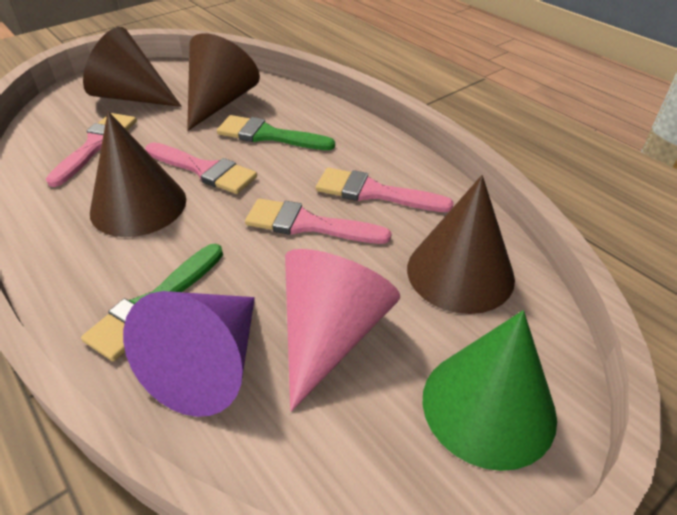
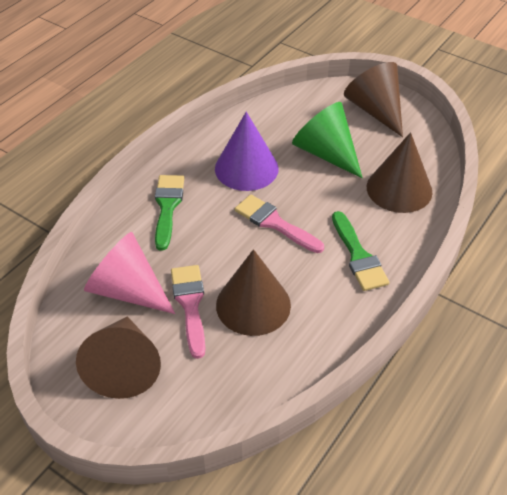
pink brush: 4 -> 2

